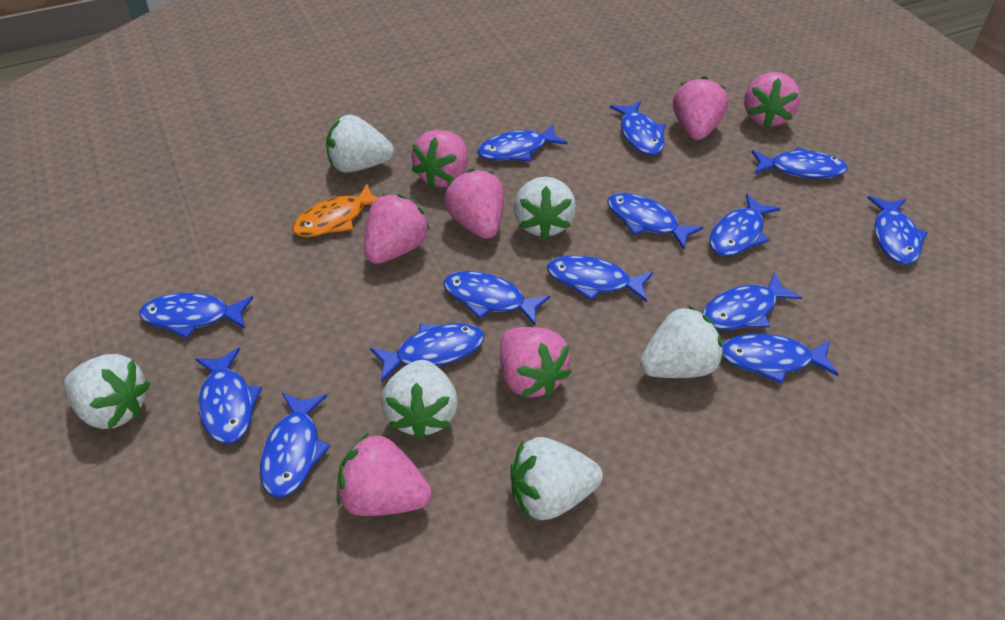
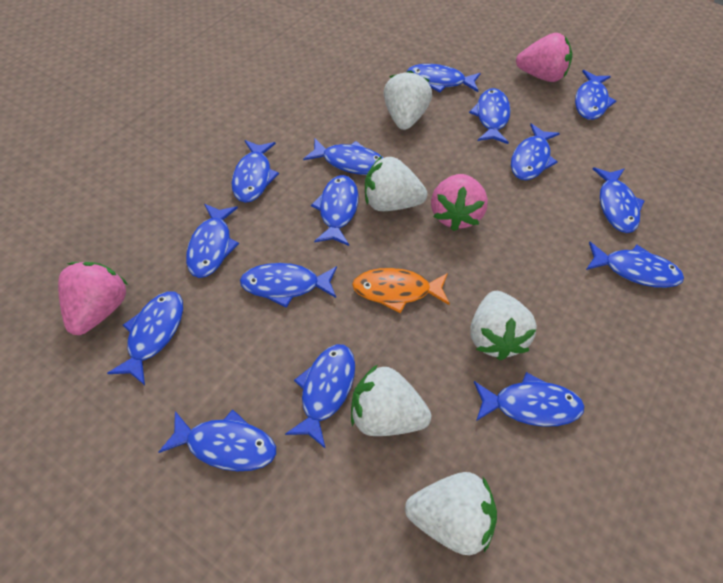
blue fish: 14 -> 15
pink strawberry: 7 -> 3
white strawberry: 6 -> 5

